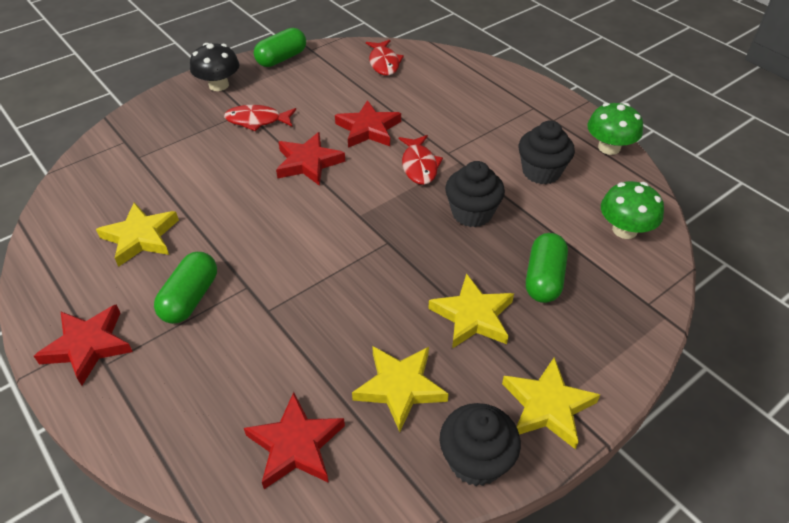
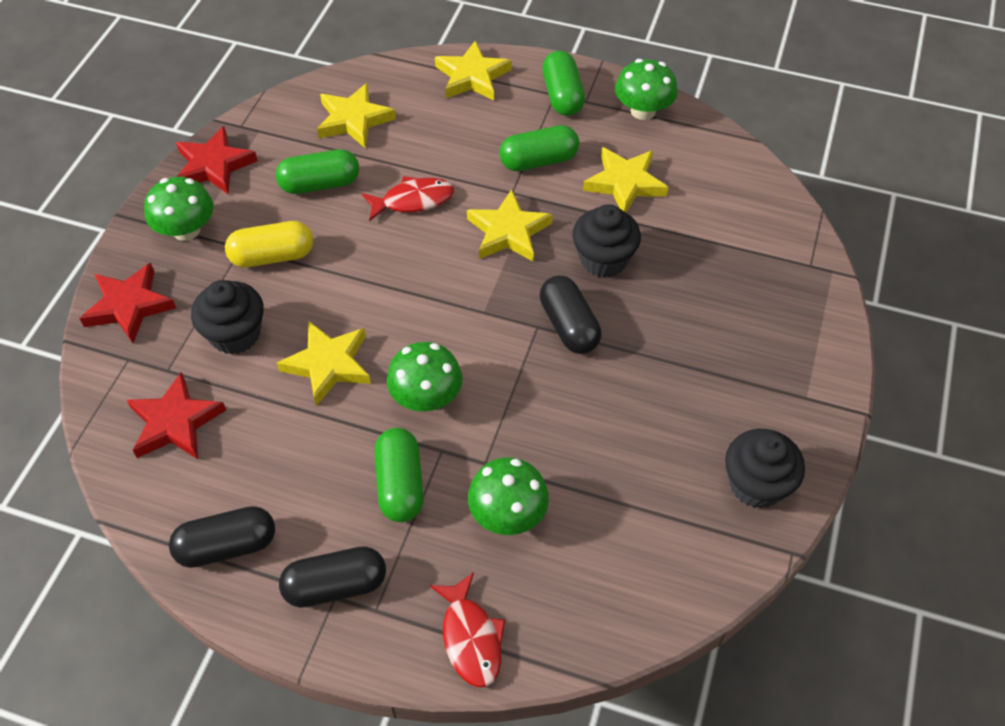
black capsule: 0 -> 3
black mushroom: 1 -> 0
green capsule: 3 -> 4
green mushroom: 2 -> 4
red fish: 3 -> 2
red star: 4 -> 3
yellow capsule: 0 -> 1
yellow star: 4 -> 5

